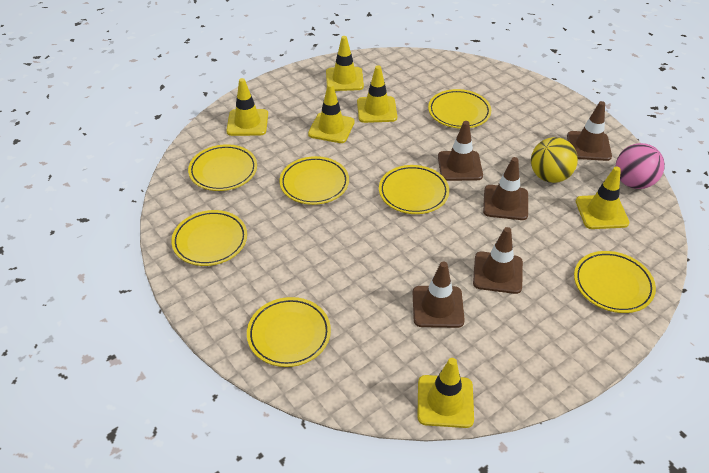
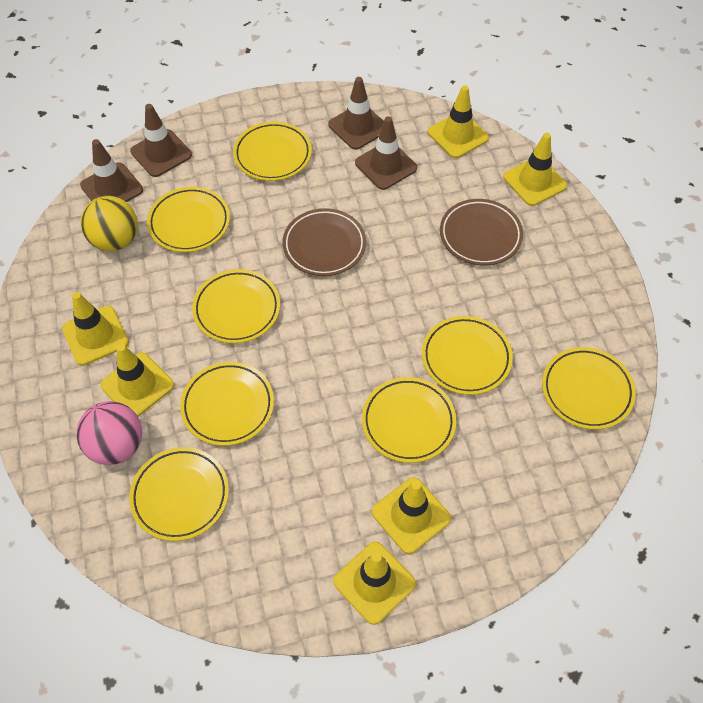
brown plate: 0 -> 2
brown traffic cone: 5 -> 4
yellow plate: 7 -> 8

